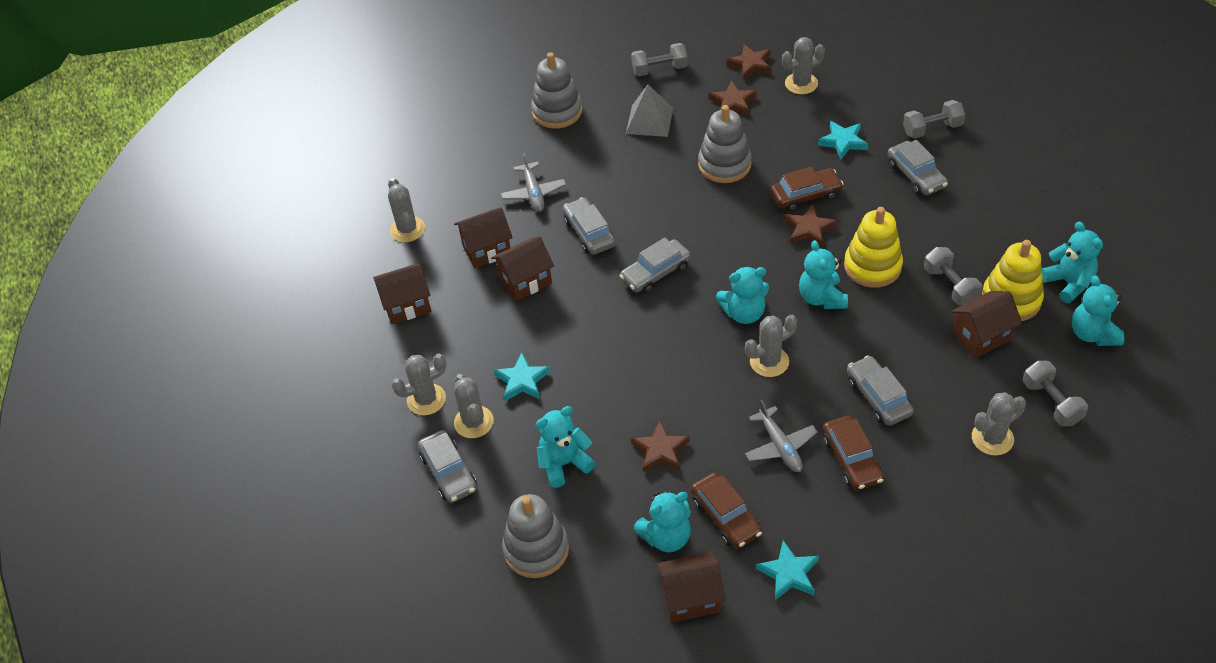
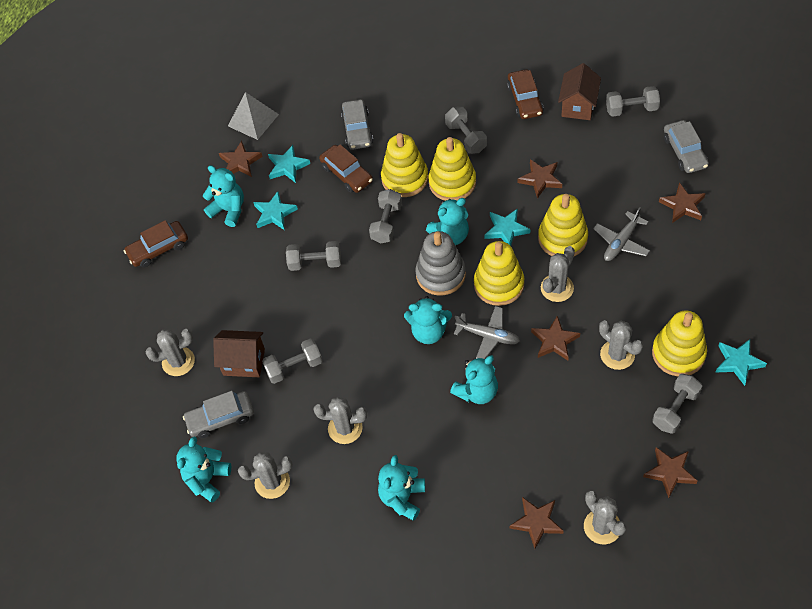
brown house: 5 -> 2
brown star: 4 -> 6
grey car: 5 -> 3
grey dumbbell: 4 -> 6
grey stacking toy: 3 -> 1
turquoise star: 3 -> 4
yellow stacking toy: 2 -> 5

